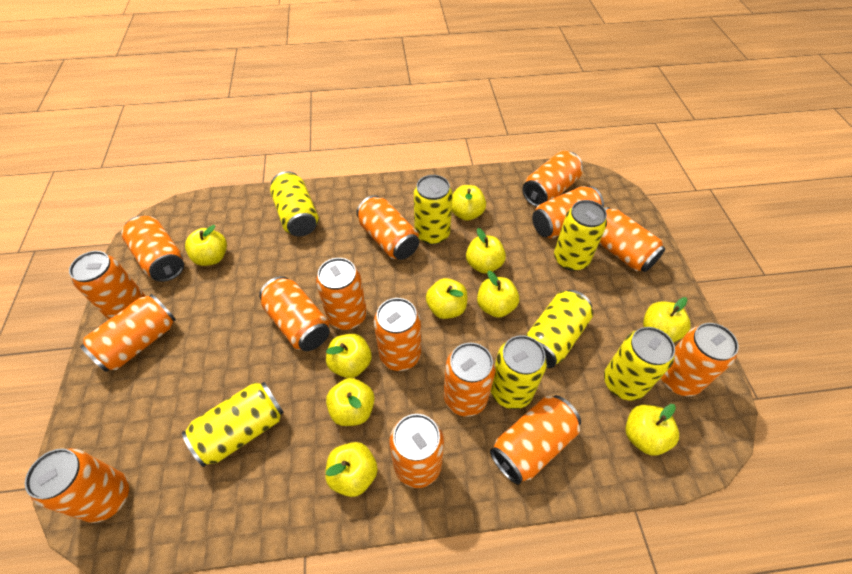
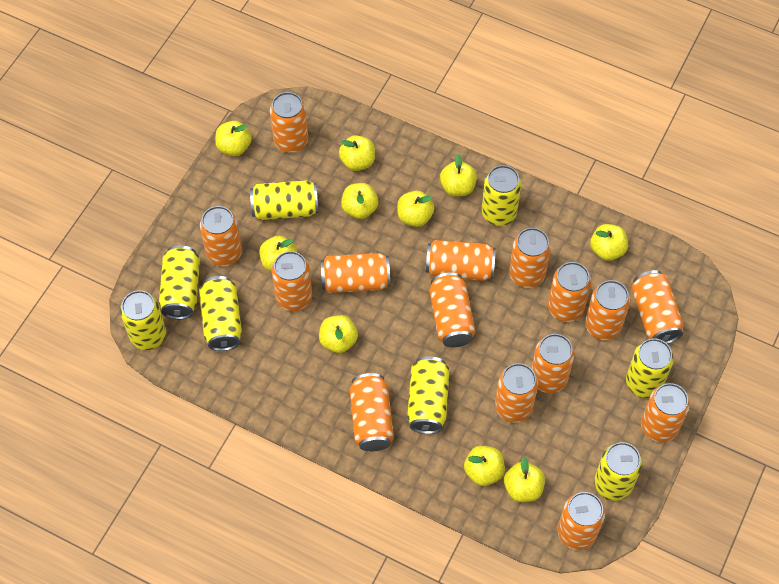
yellow can: 7 -> 8

